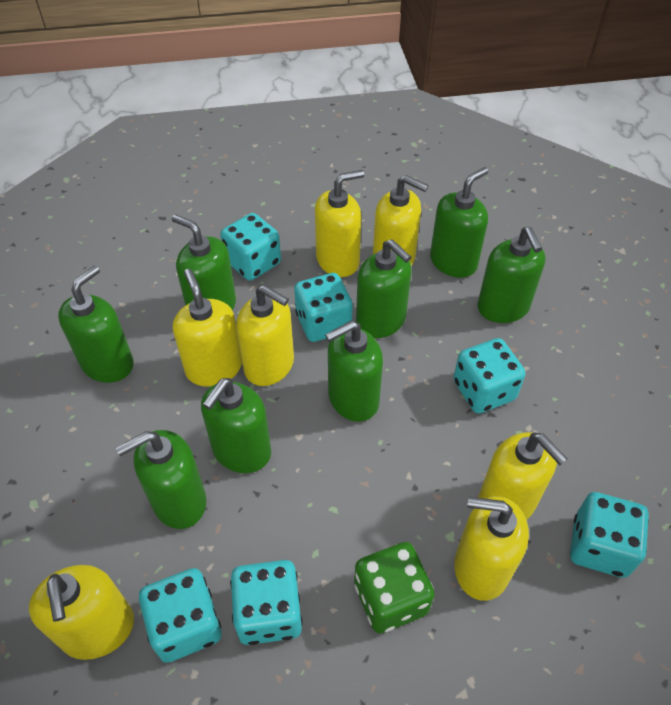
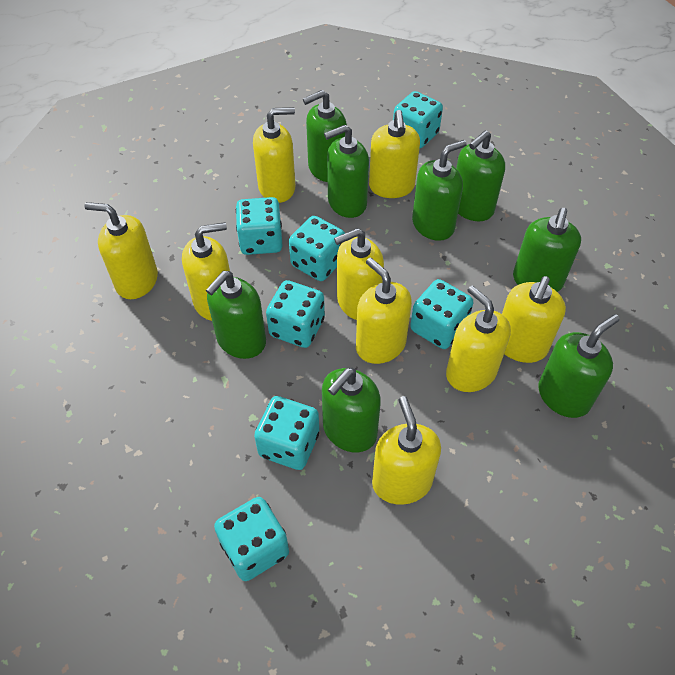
green dice: 1 -> 0
turquoise dice: 6 -> 7
yellow soap dispenser: 7 -> 9

